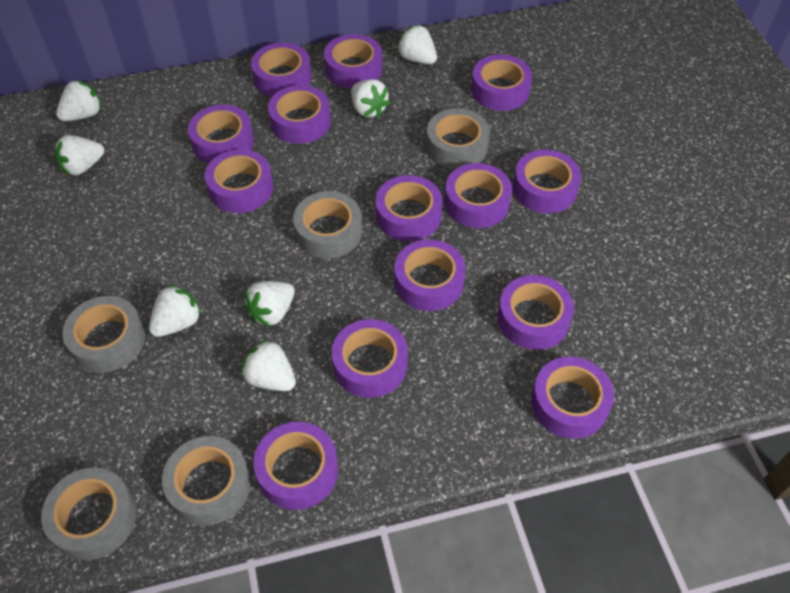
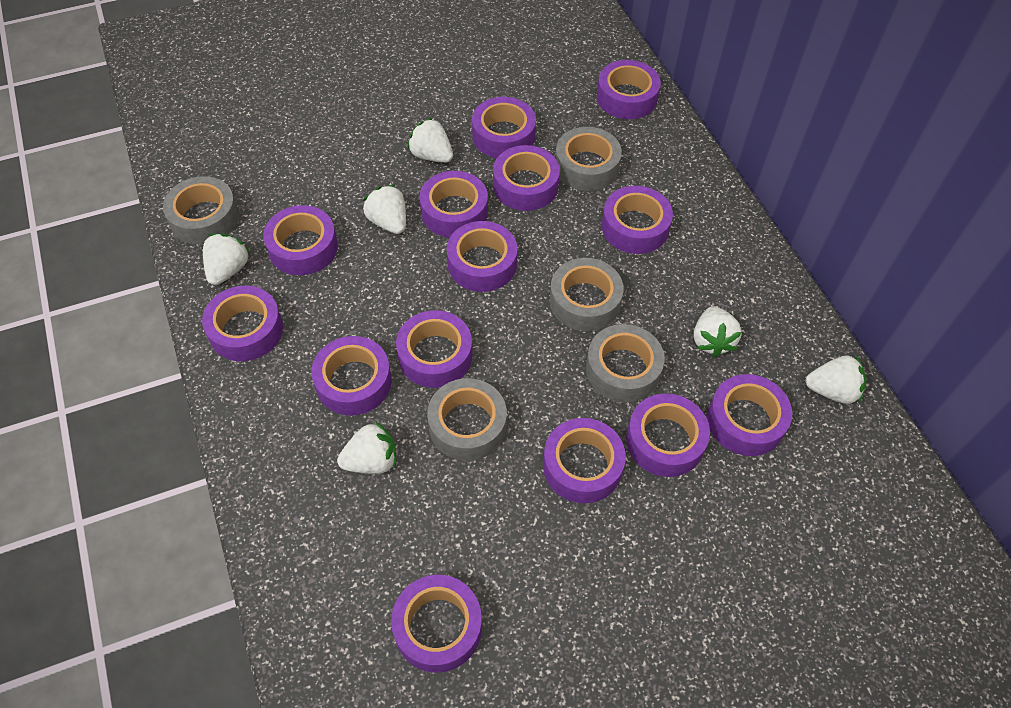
white strawberry: 7 -> 6

